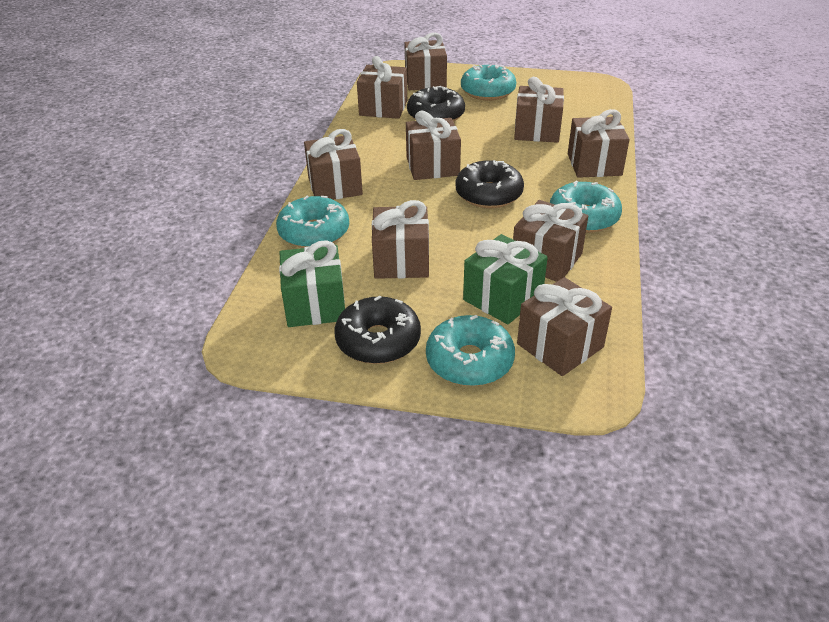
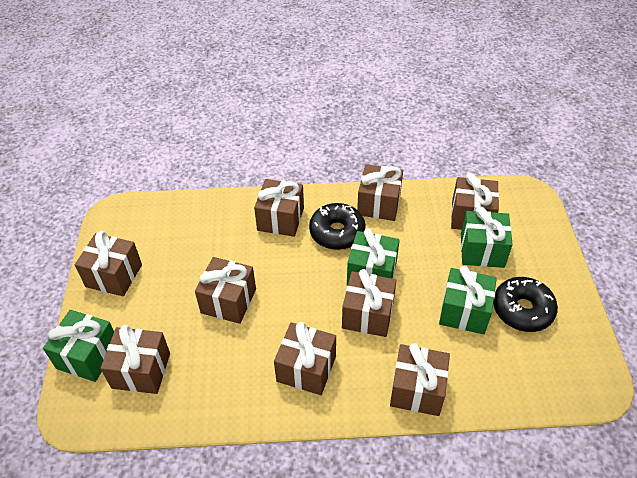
black donut: 3 -> 2
green gift: 2 -> 4
turquoise donut: 4 -> 0

